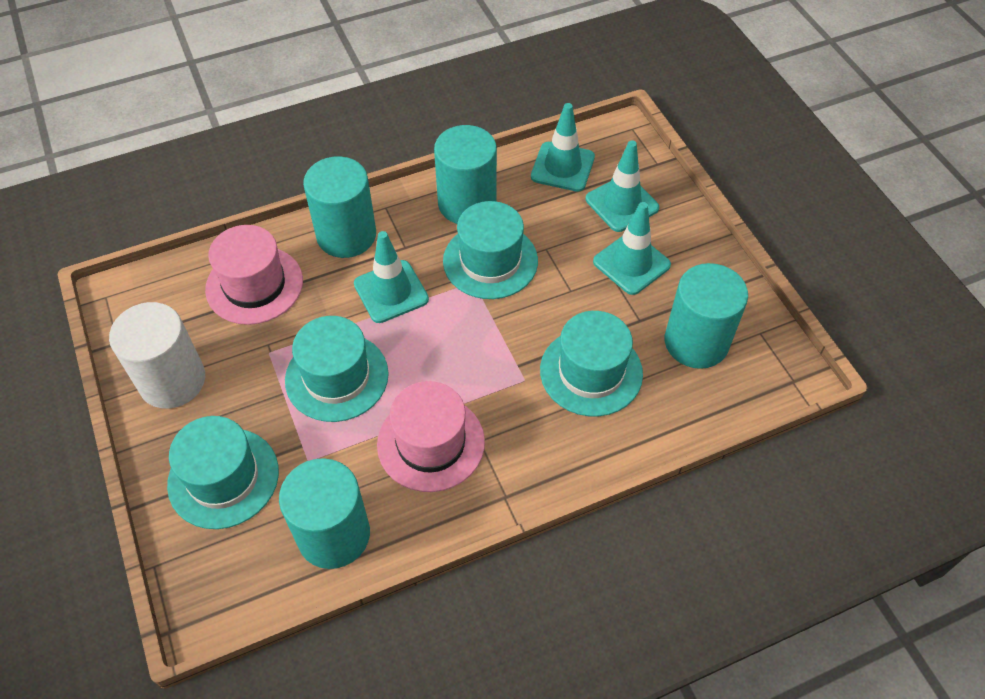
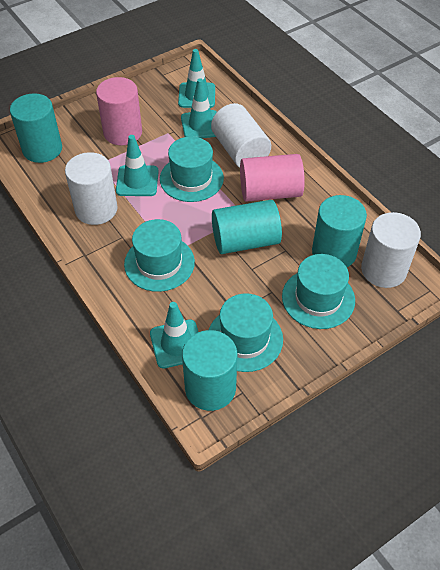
pink cylinder: 0 -> 2
pink hat: 2 -> 0
white cylinder: 1 -> 3

